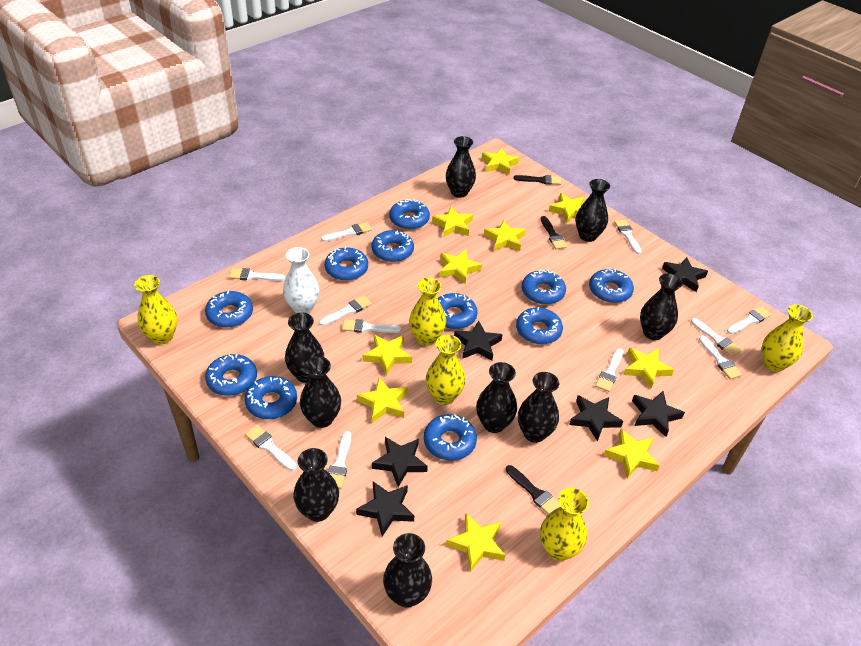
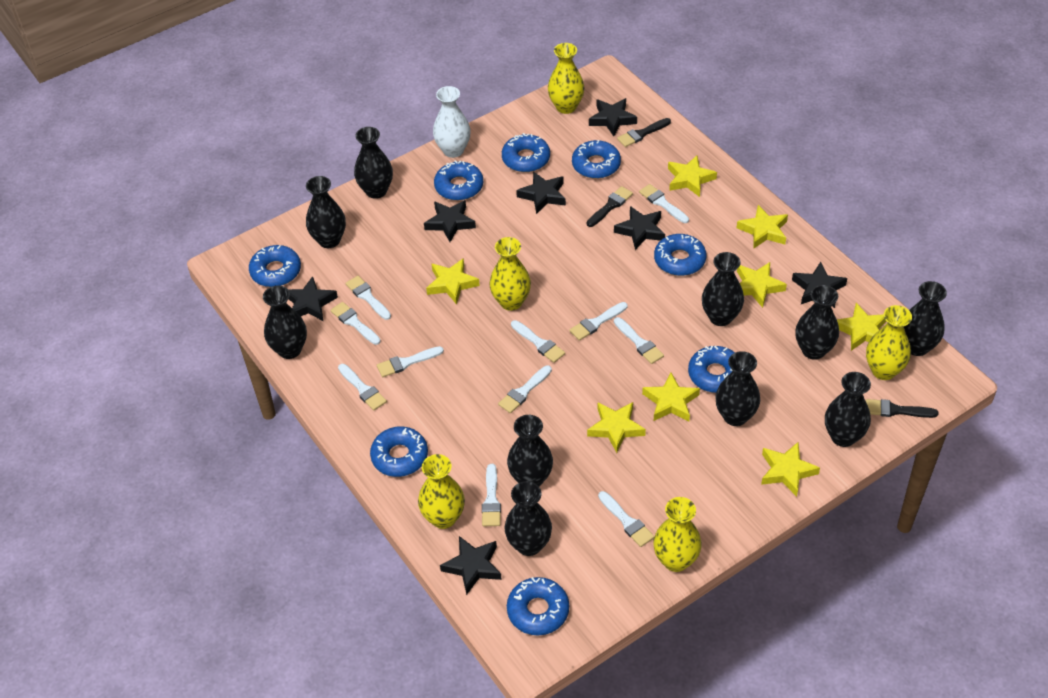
black star: 6 -> 7
black vase: 9 -> 10
blue donut: 11 -> 8
yellow star: 10 -> 8

